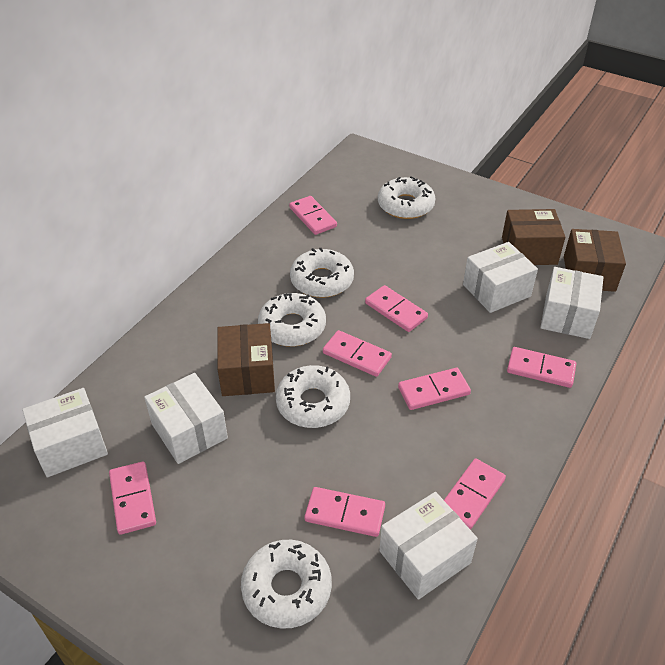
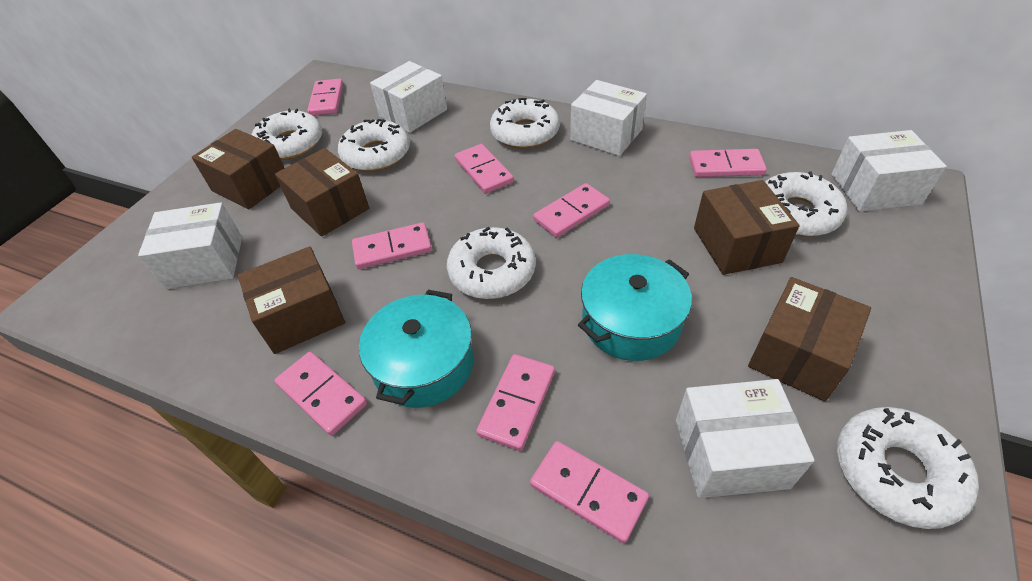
brown box: 3 -> 5
turquoise pot: 0 -> 2
white donut: 5 -> 6

